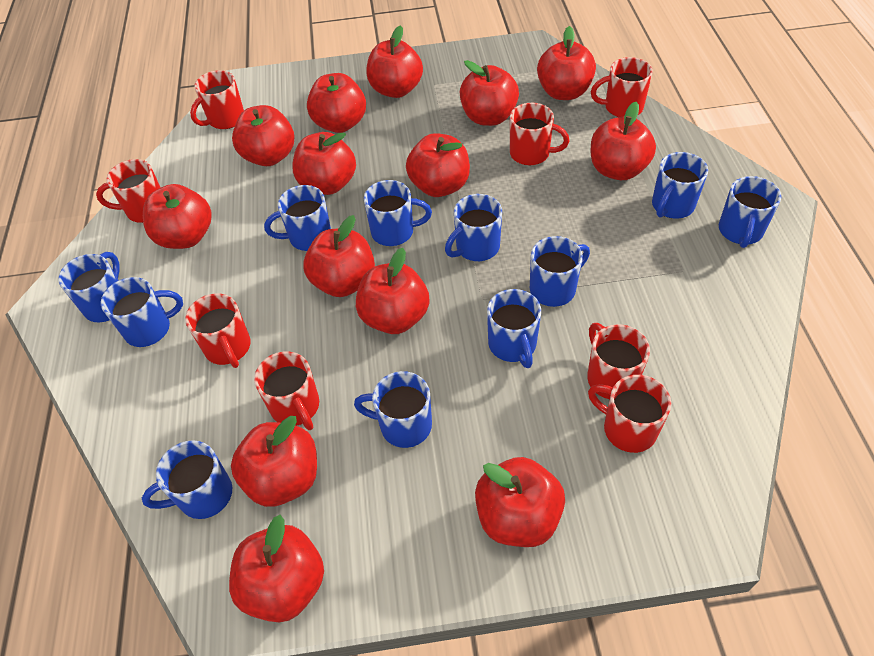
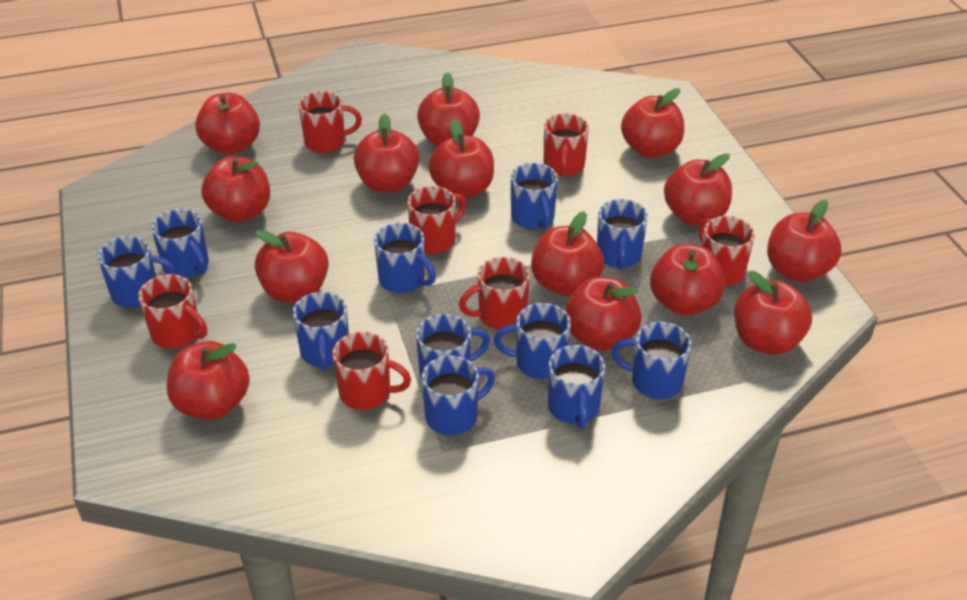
red mug: 8 -> 7

